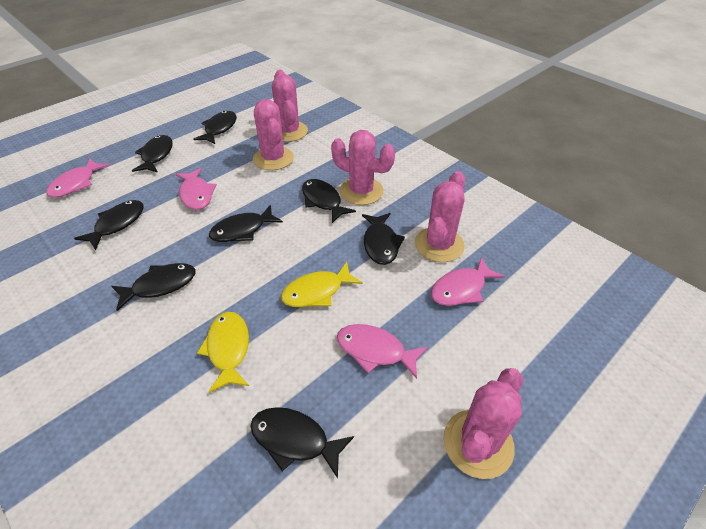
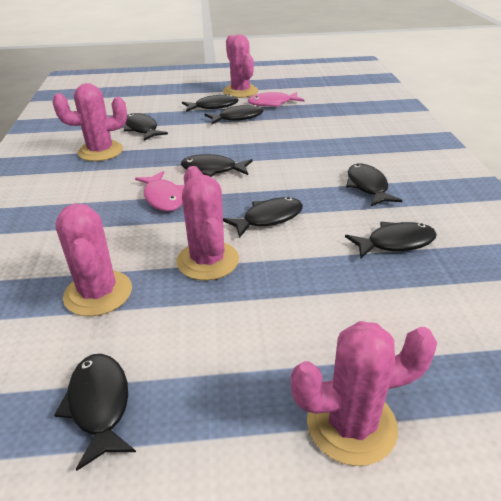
pink fish: 4 -> 2
yellow fish: 2 -> 0

